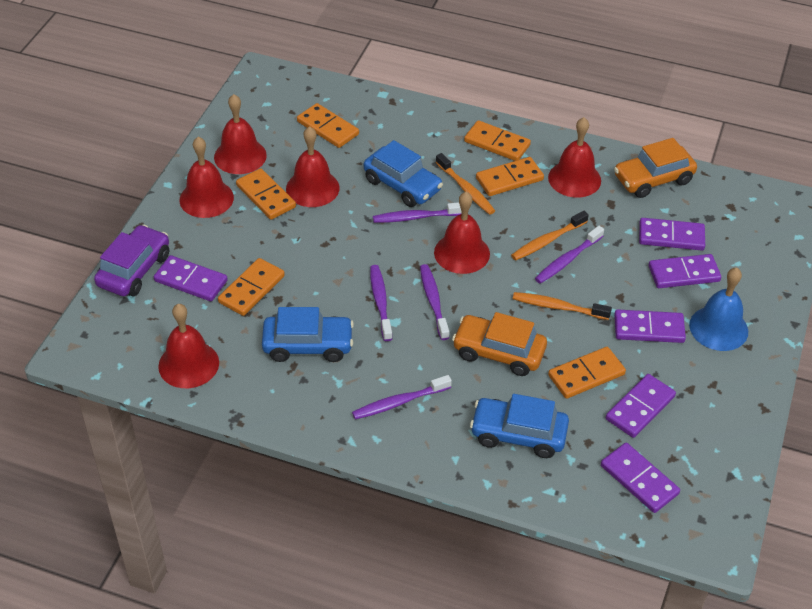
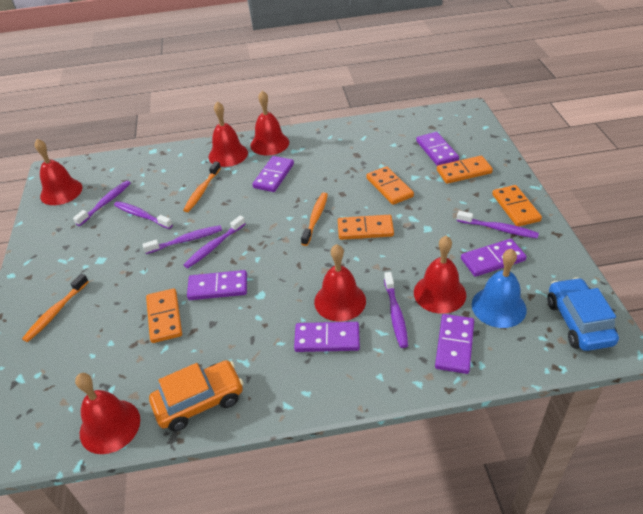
blue car: 3 -> 1
orange car: 2 -> 1
orange domino: 6 -> 5
purple car: 1 -> 0
purple toothbrush: 5 -> 6

